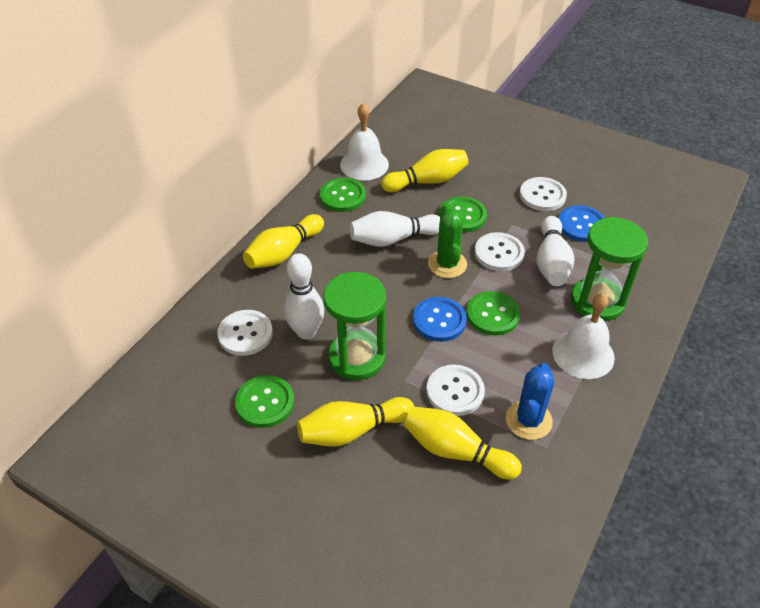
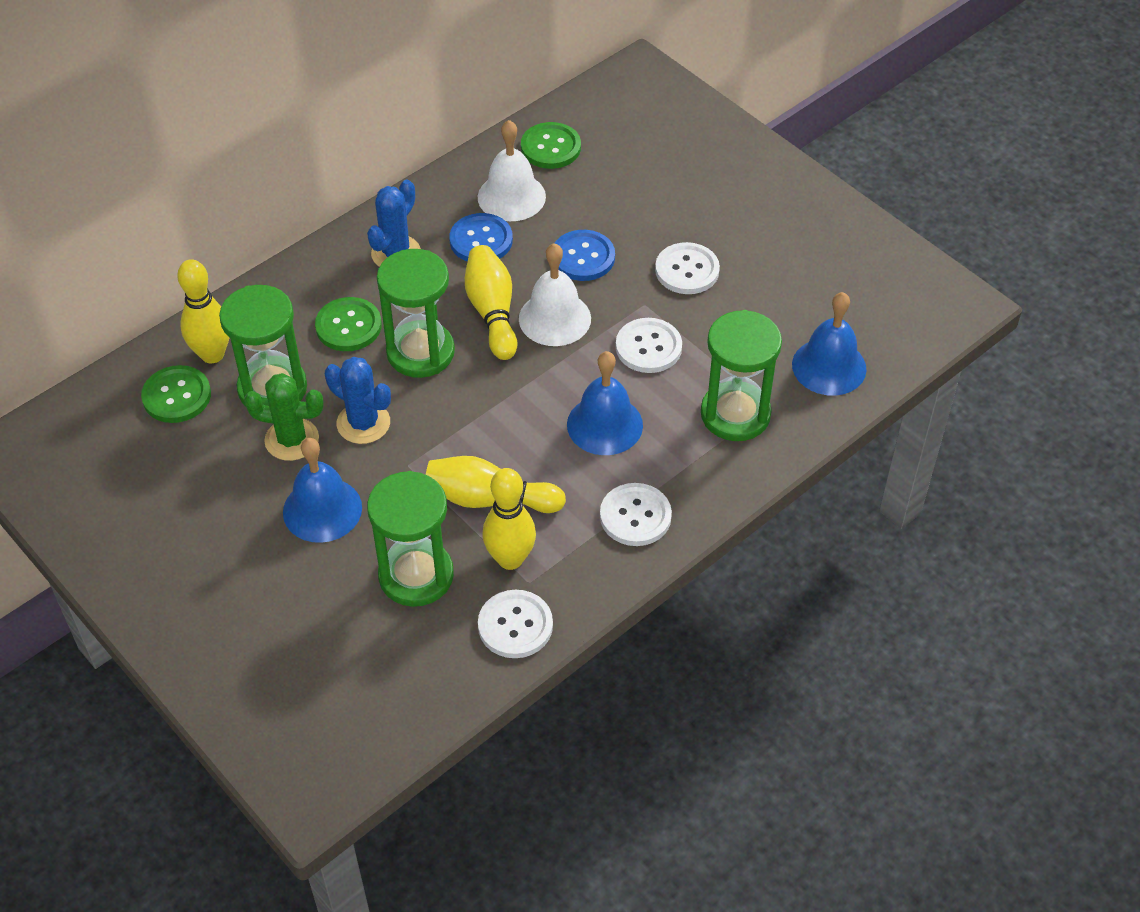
blue bell: 0 -> 3
blue cactus: 1 -> 2
green button: 4 -> 3
green hourglass: 2 -> 4
white bowling pin: 3 -> 0

